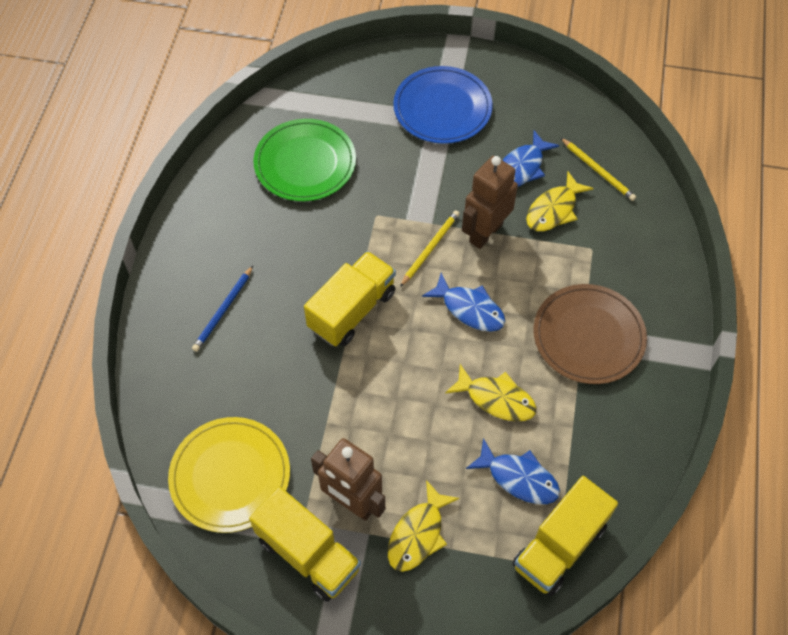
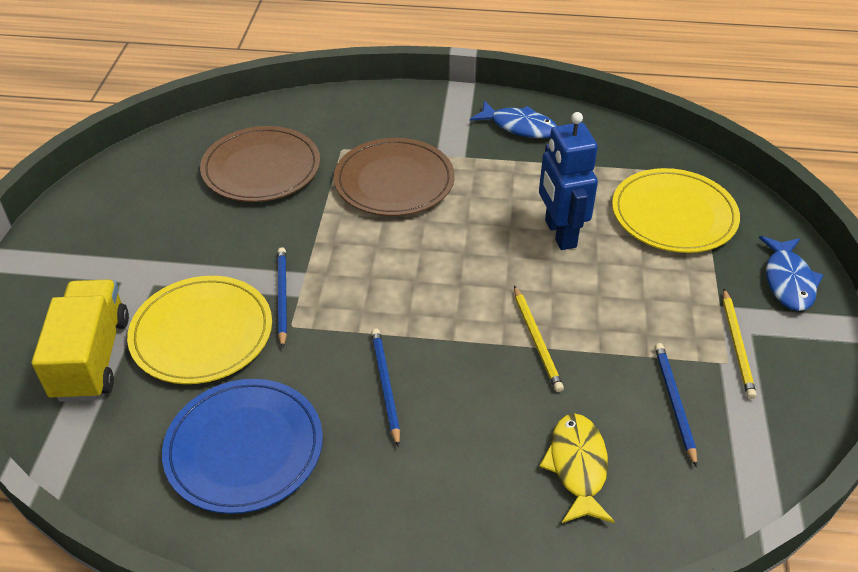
blue fish: 3 -> 2
blue pencil: 1 -> 3
blue robot: 0 -> 1
brown plate: 1 -> 2
brown robot: 2 -> 0
green plate: 1 -> 0
yellow fish: 3 -> 1
yellow plate: 1 -> 2
yellow truck: 3 -> 1

